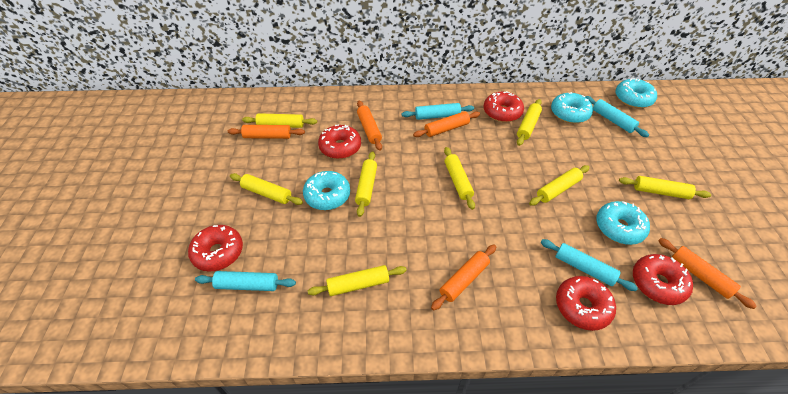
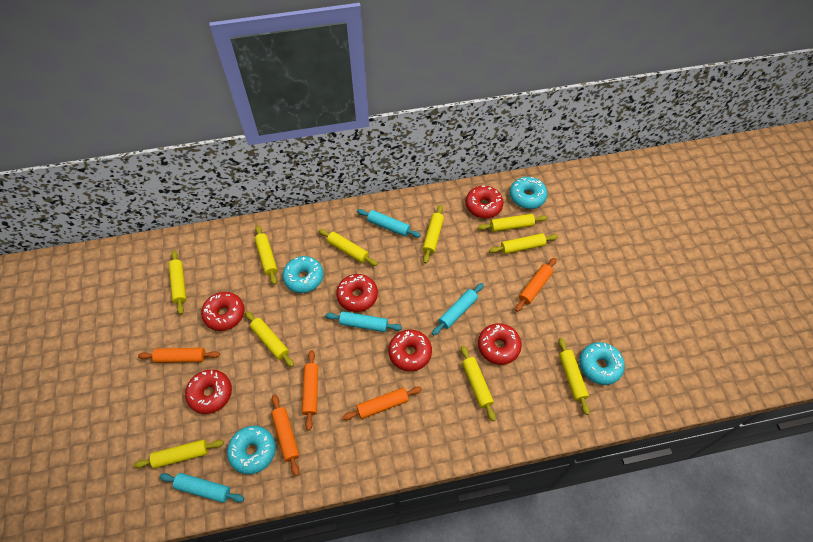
red donut: 5 -> 6
yellow rolling pin: 8 -> 10

